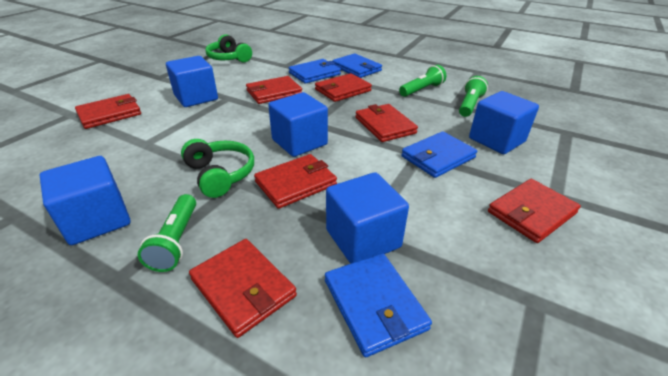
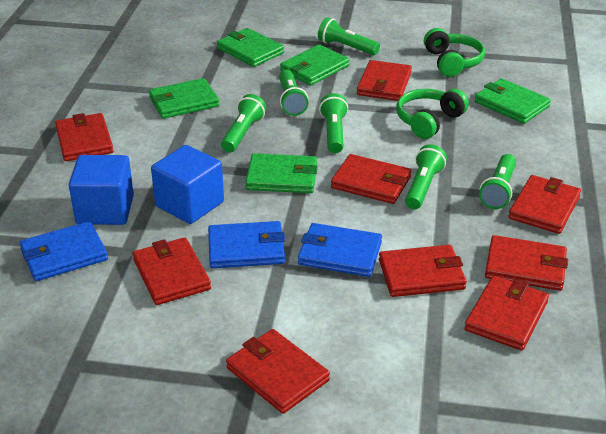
blue cube: 5 -> 2
blue wallet: 4 -> 3
green flashlight: 3 -> 6
green wallet: 0 -> 5
red wallet: 7 -> 9

